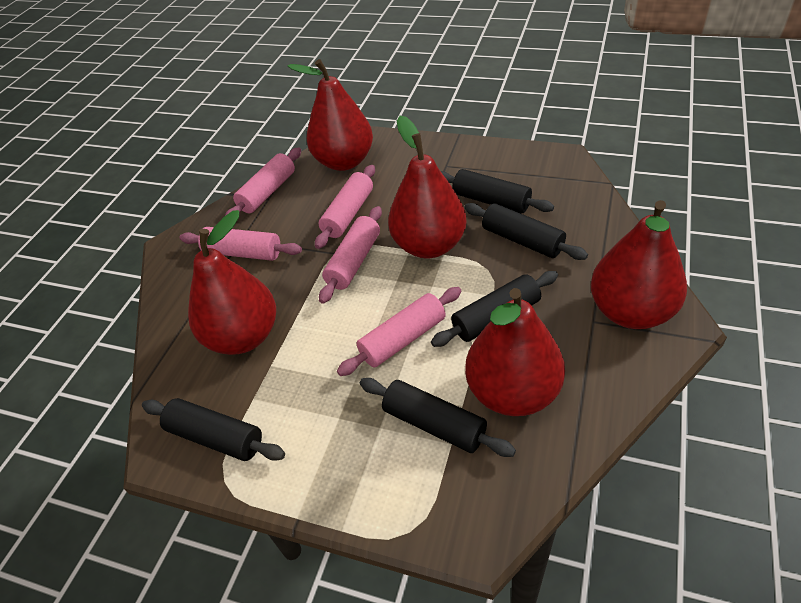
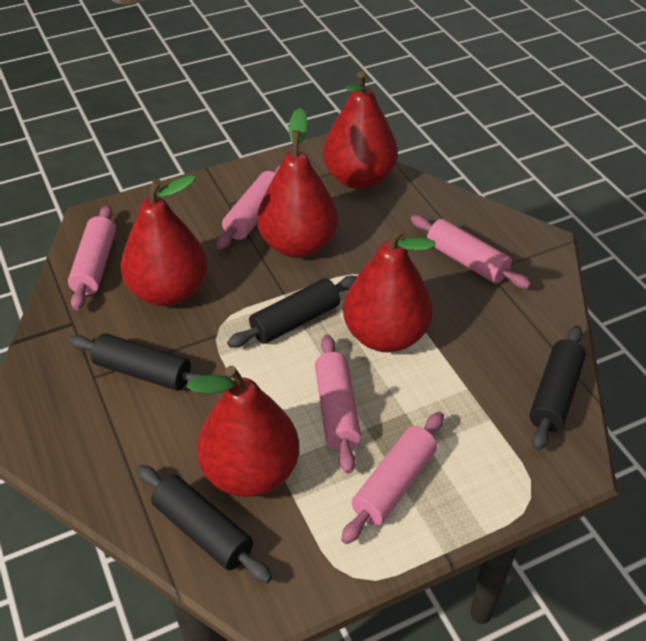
black rolling pin: 5 -> 4

